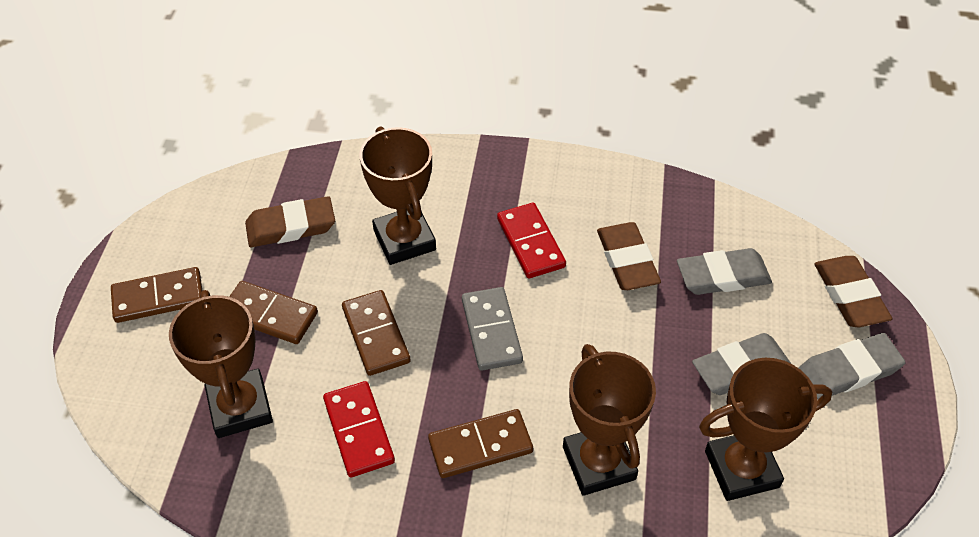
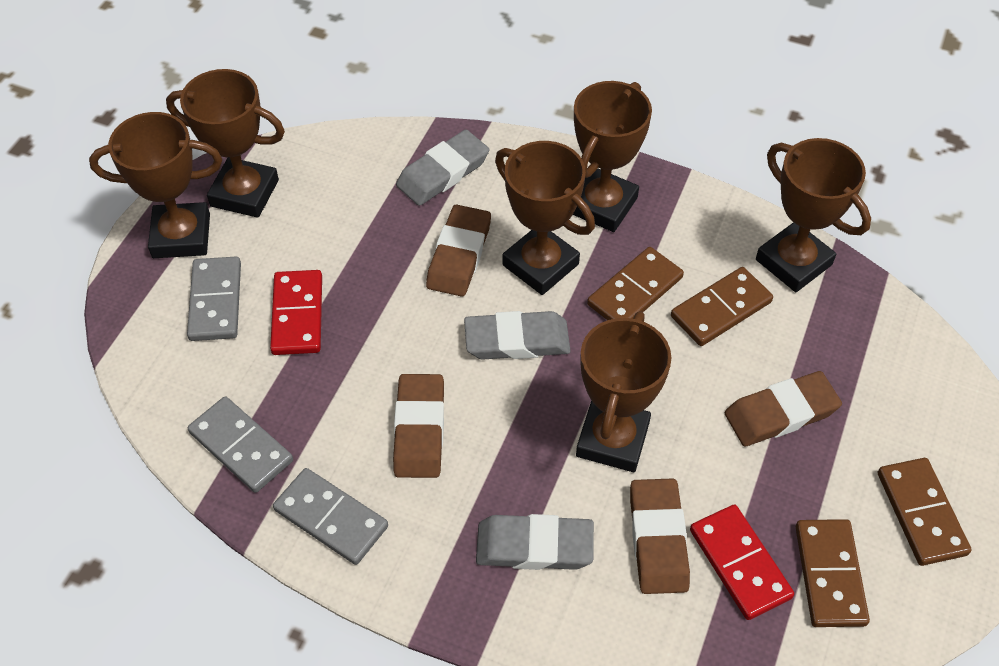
brown eraser: 3 -> 4
brown trophy: 4 -> 6
grey domino: 1 -> 3

